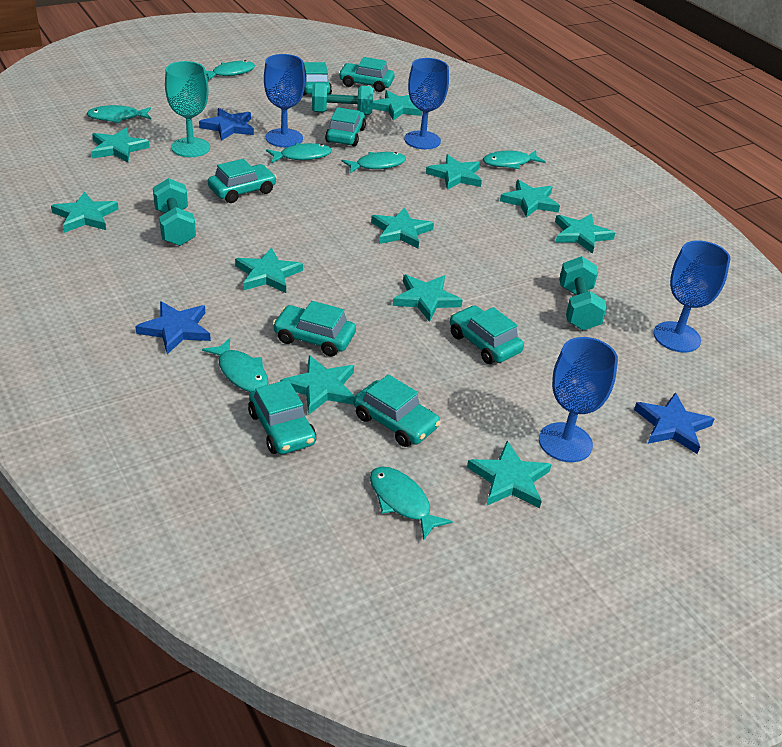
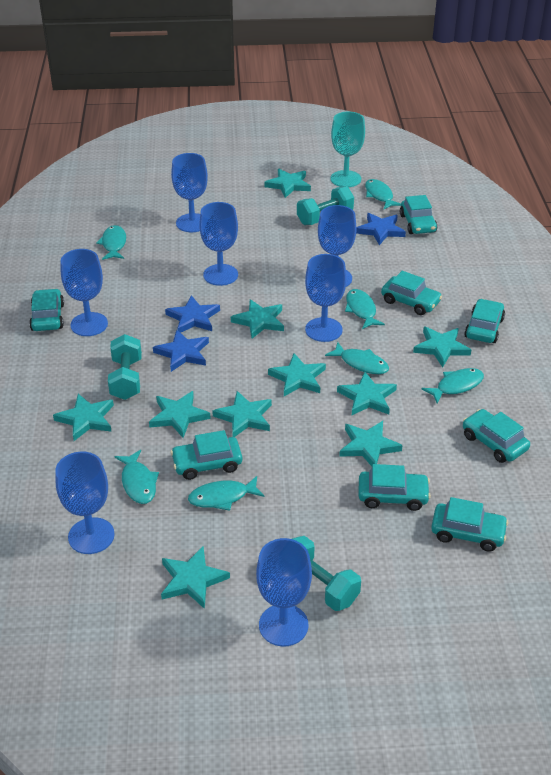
blue goblet: 4 -> 7
turquoise star: 11 -> 10

